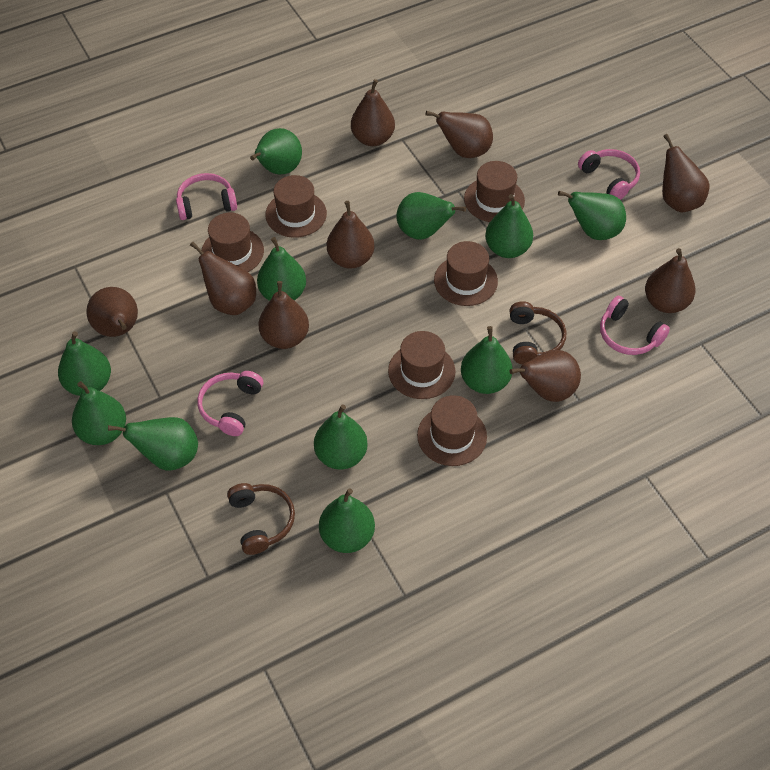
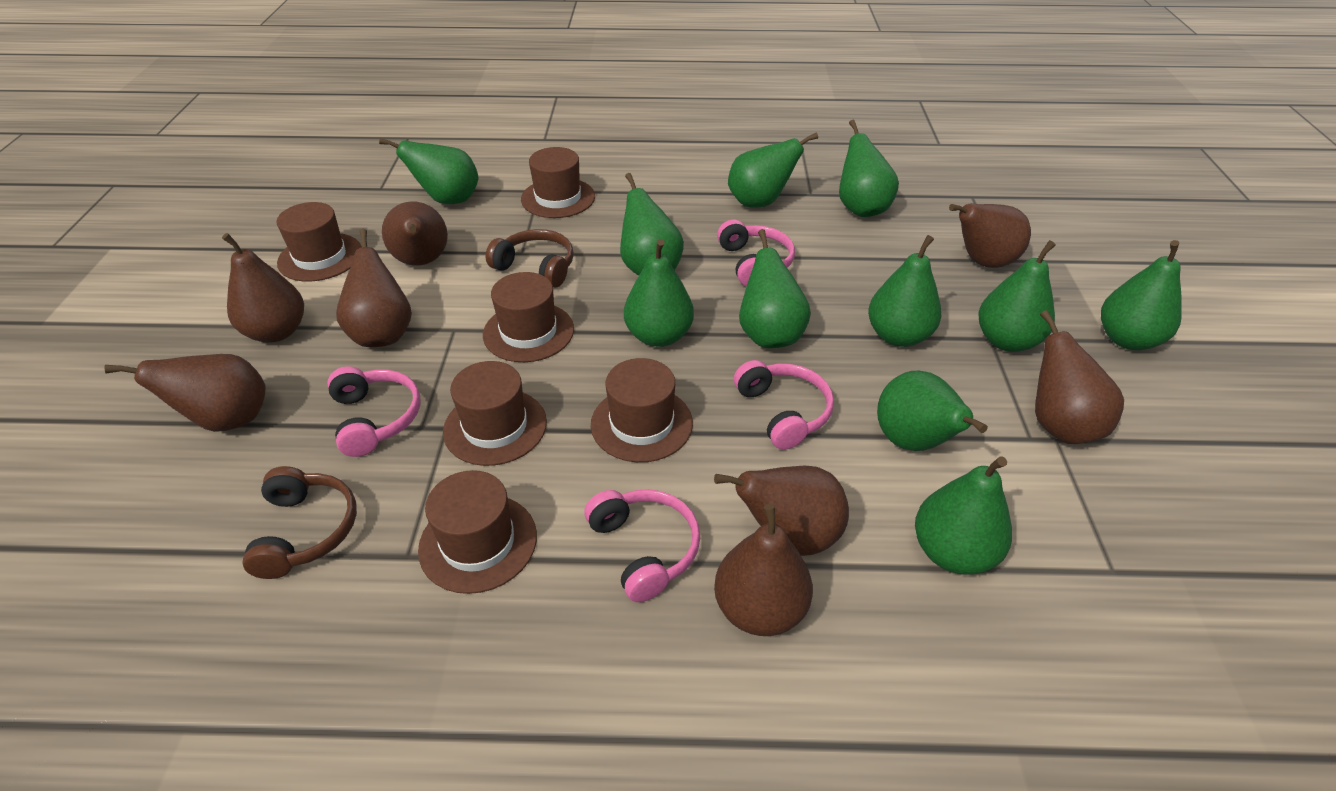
brown pear: 9 -> 8

